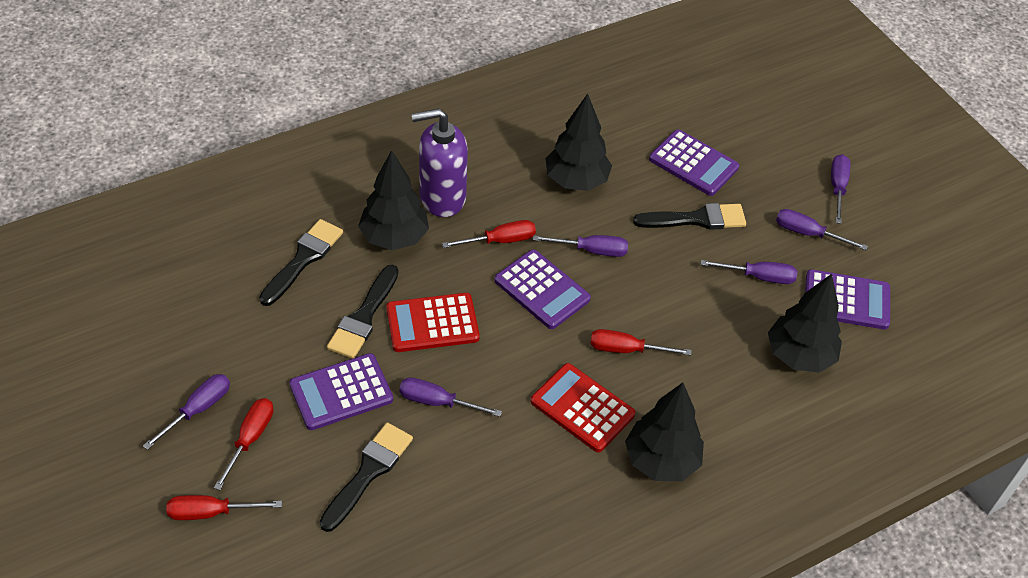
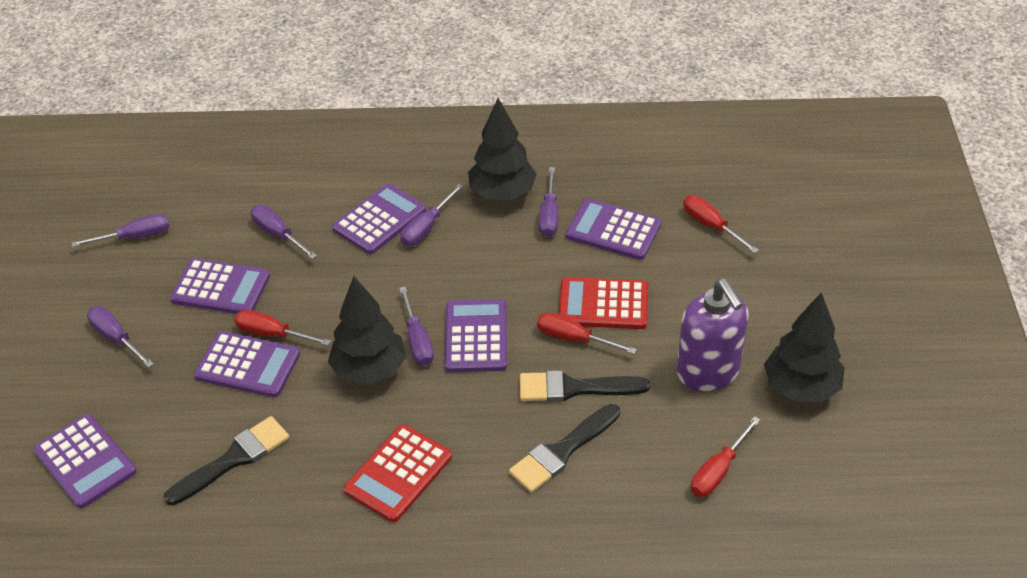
black brush: 4 -> 3
black tree: 4 -> 3
purple calculator: 4 -> 6

